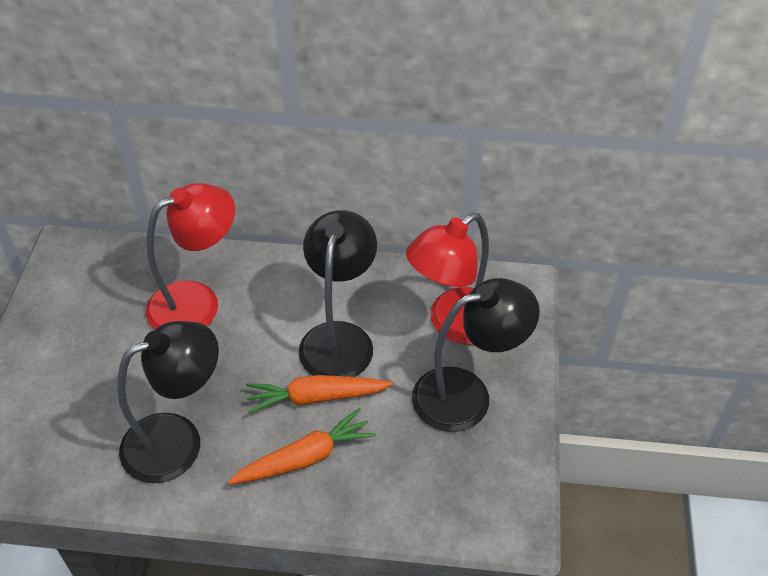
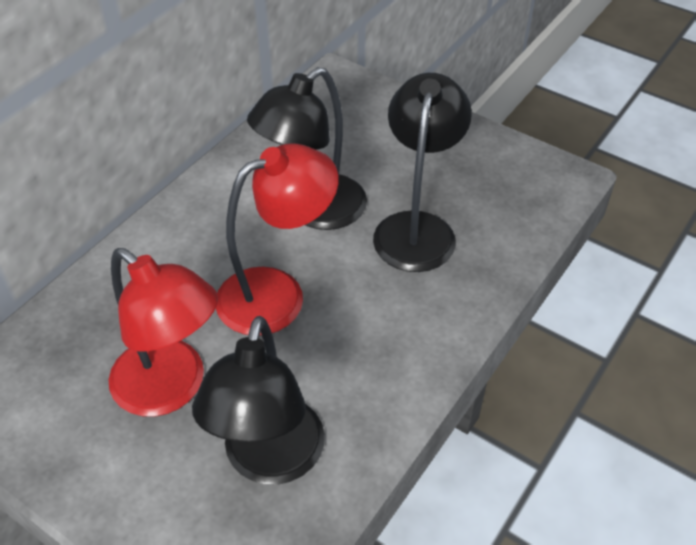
orange carrot: 2 -> 0

